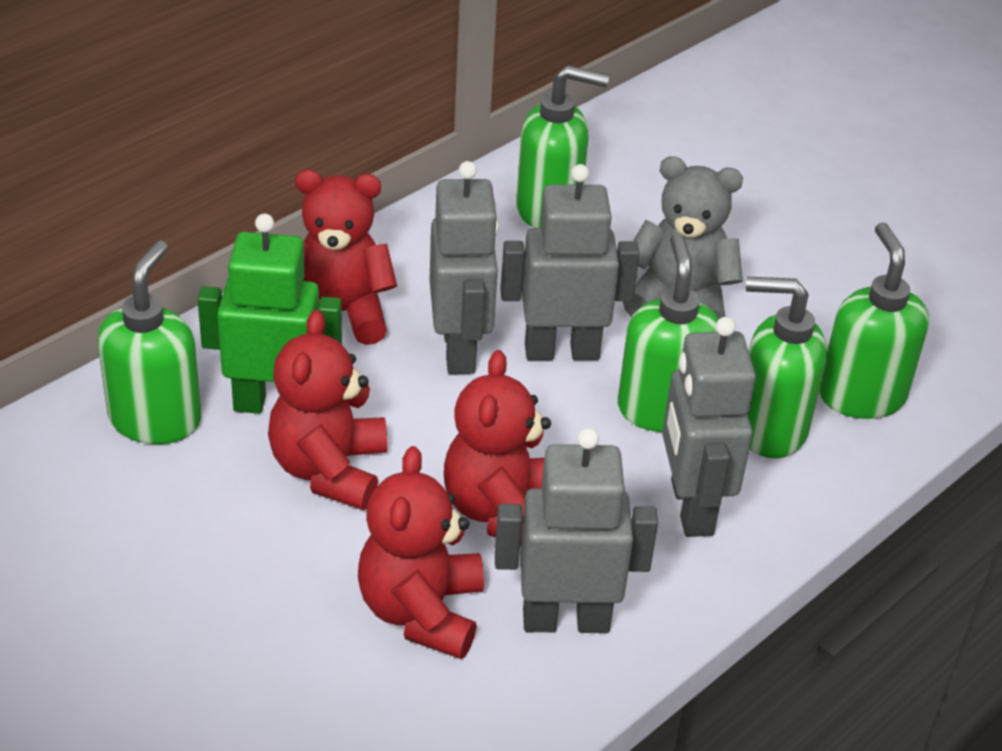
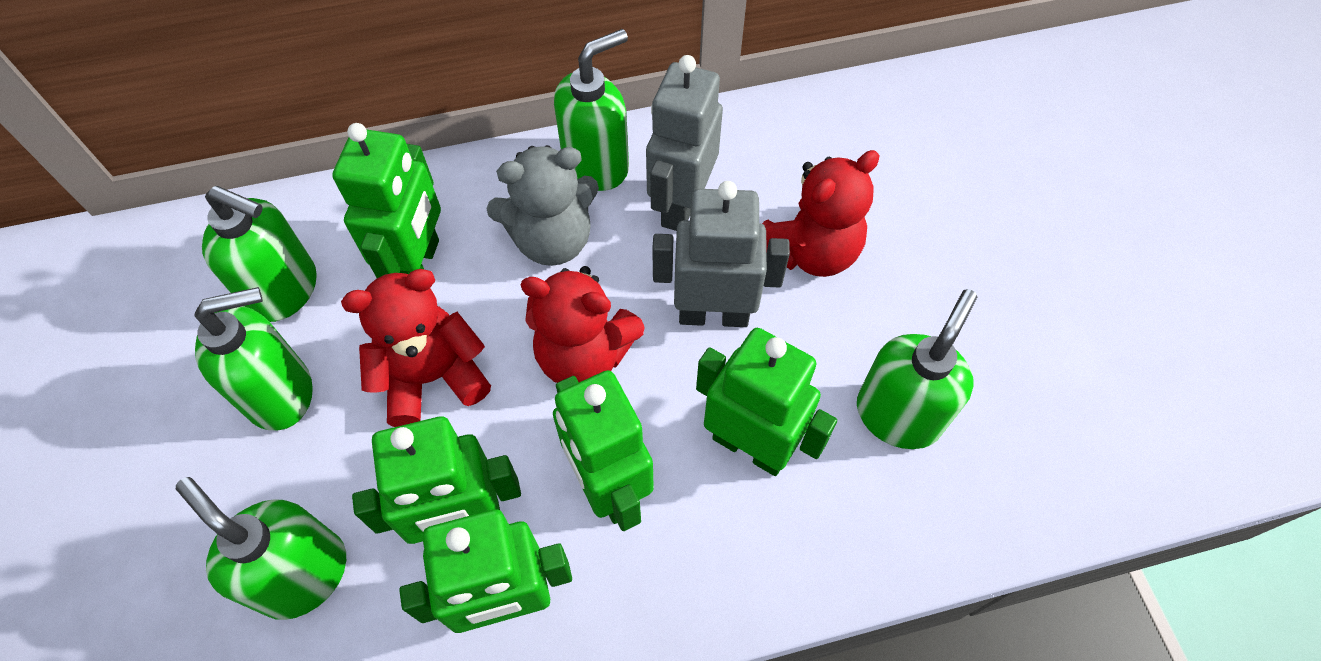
green robot: 1 -> 5
grey robot: 4 -> 2
red teddy bear: 4 -> 3

